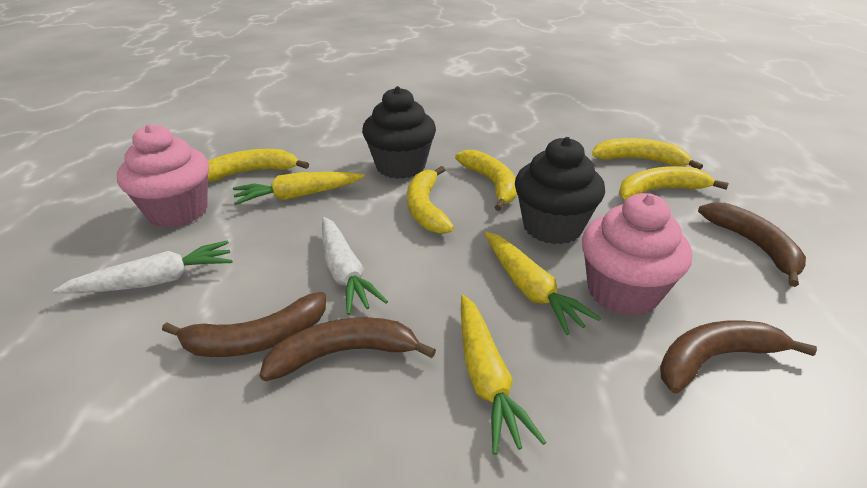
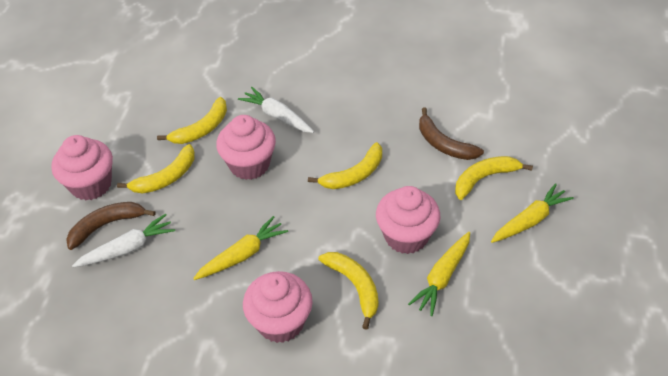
black cupcake: 2 -> 0
brown banana: 4 -> 2
pink cupcake: 2 -> 4

